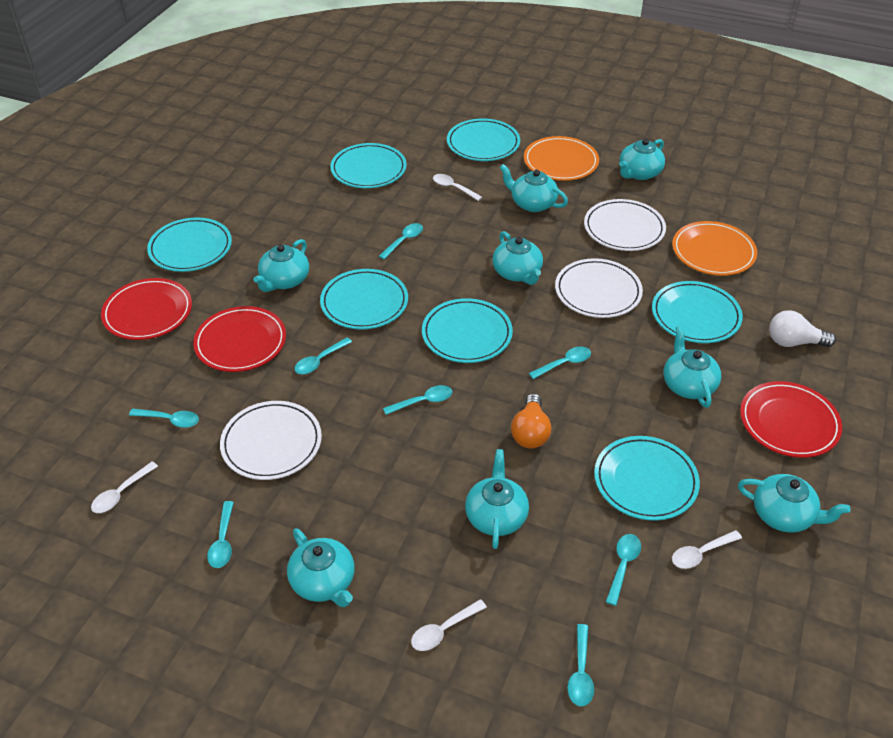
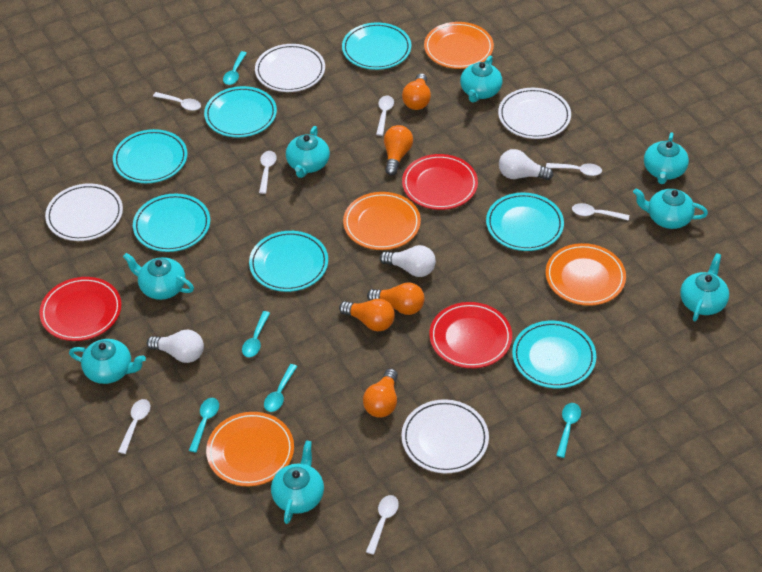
orange light bulb: 1 -> 5
orange plate: 2 -> 4
turquoise spoon: 8 -> 5
white light bulb: 1 -> 3
white plate: 3 -> 4
white spoon: 4 -> 7

